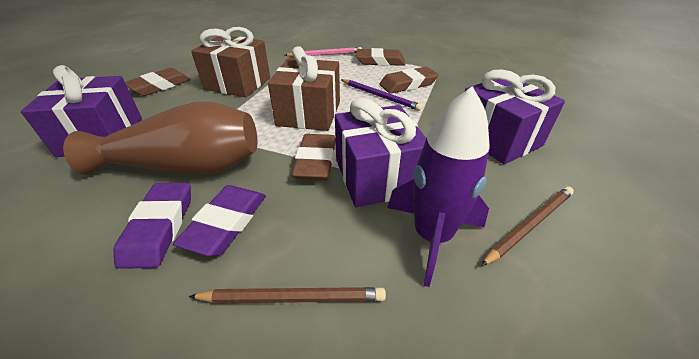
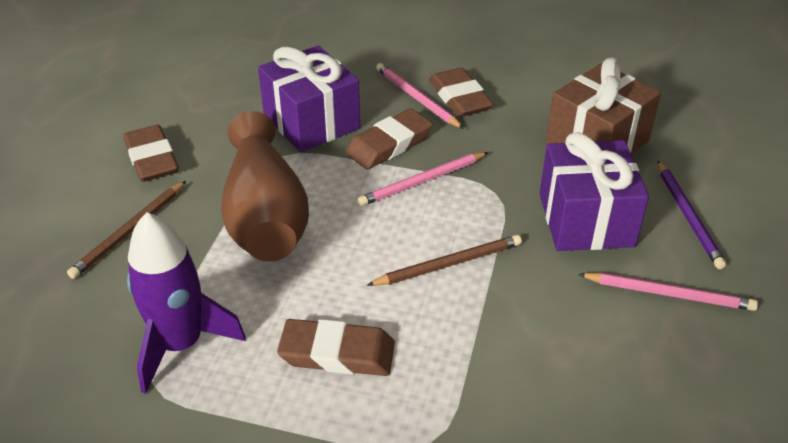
brown gift: 2 -> 1
pink pencil: 1 -> 3
purple eraser: 2 -> 0
purple gift: 3 -> 2

